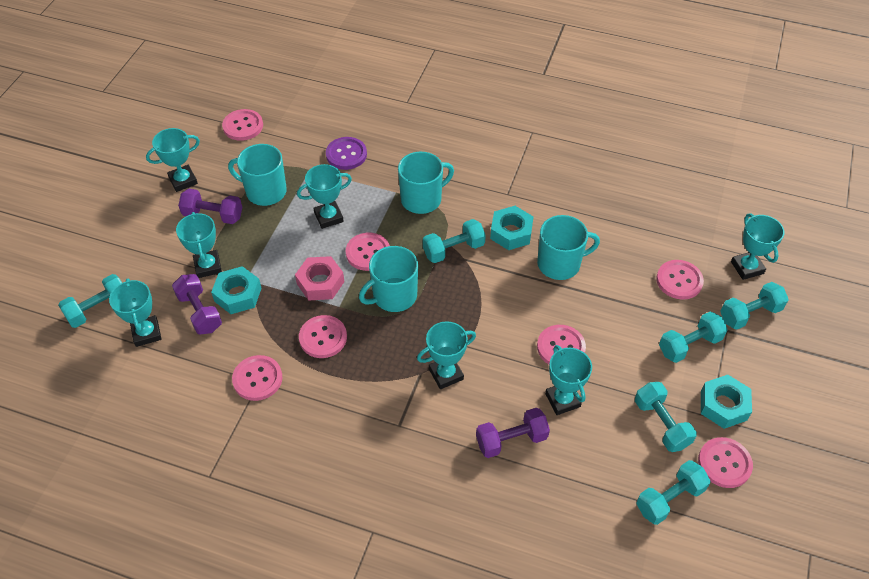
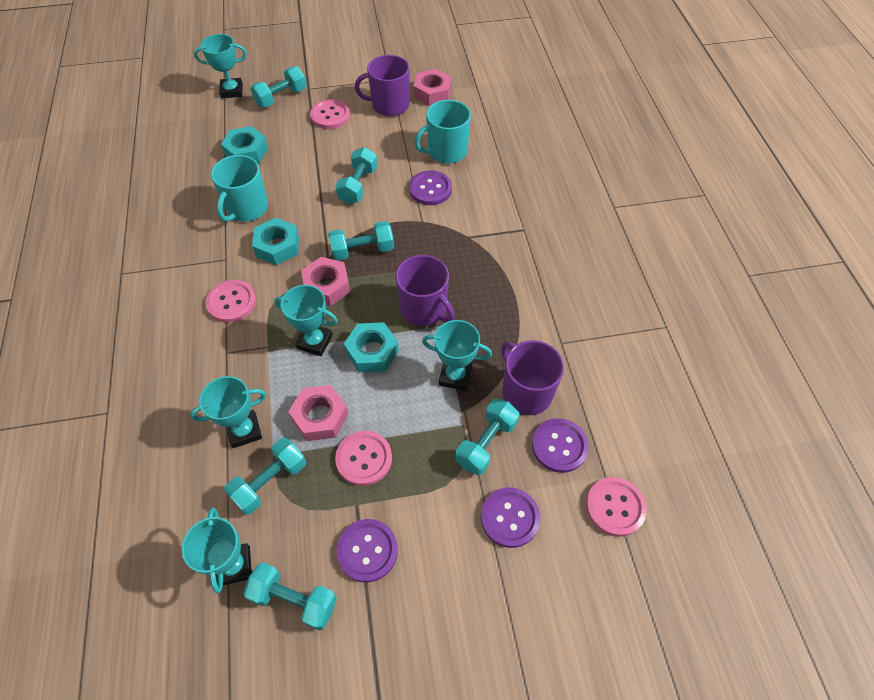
pink button: 7 -> 4
pink nut: 1 -> 3
purple button: 1 -> 4
purple dumbbell: 3 -> 0
purple mug: 0 -> 3
turquoise mug: 4 -> 2
turquoise trophy: 7 -> 5

